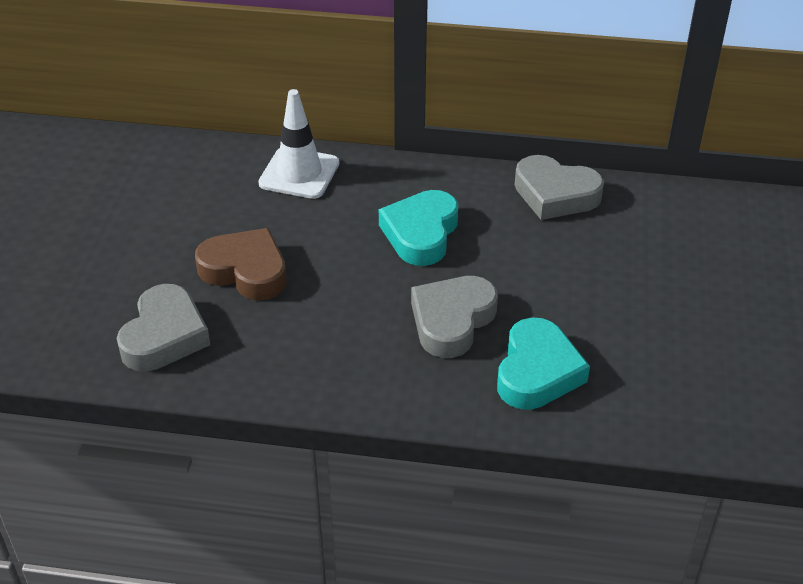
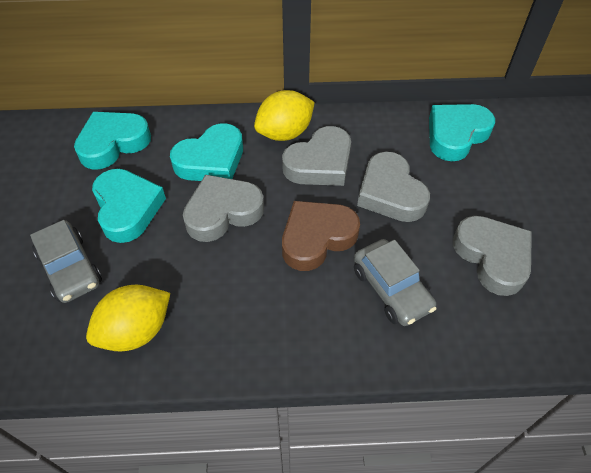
grey car: 0 -> 2
grey heart: 3 -> 4
turquoise heart: 2 -> 4
white traffic cone: 1 -> 0
yellow lemon: 0 -> 2

